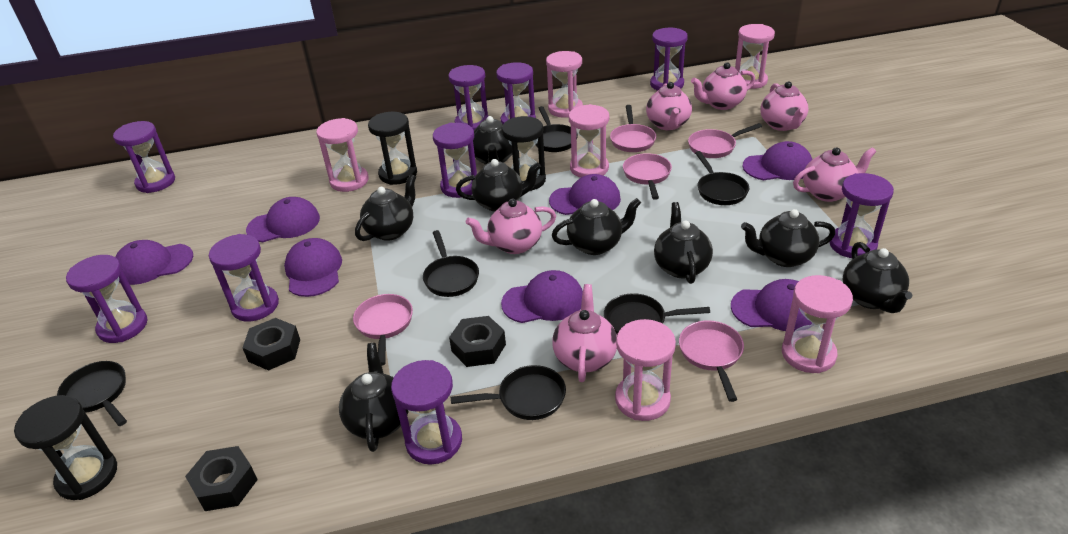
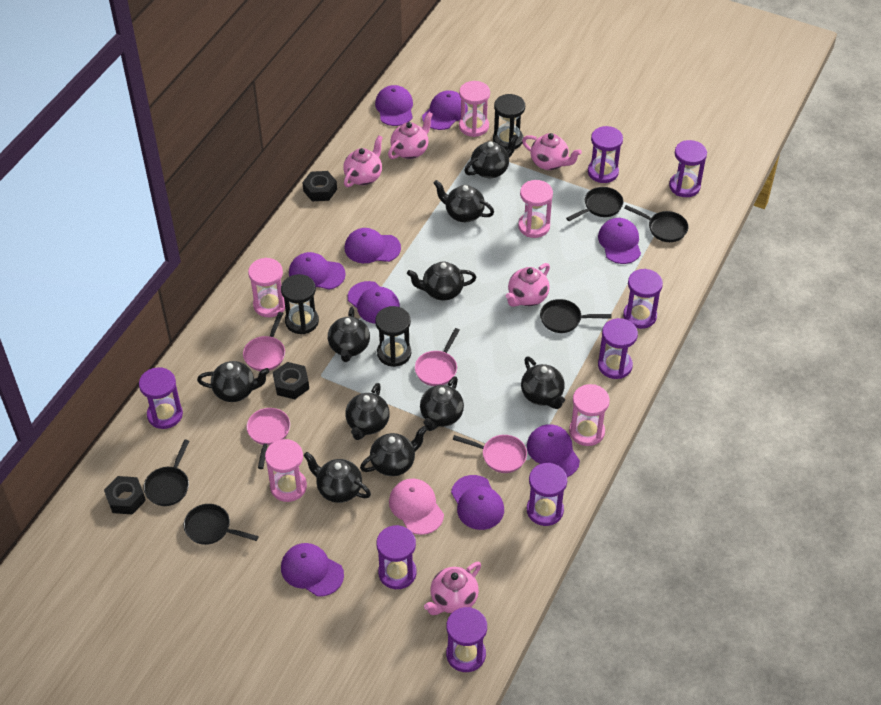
black pan: 6 -> 5
black teapot: 8 -> 10
pink cap: 0 -> 1
pink hourglass: 6 -> 5
pink pan: 5 -> 4
pink teapot: 6 -> 5
purple cap: 7 -> 9
purple hourglass: 9 -> 8

